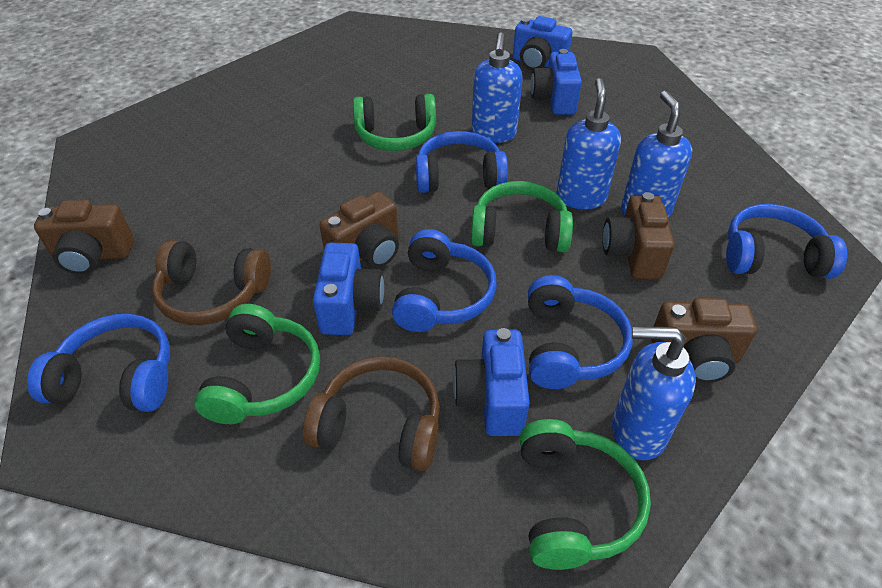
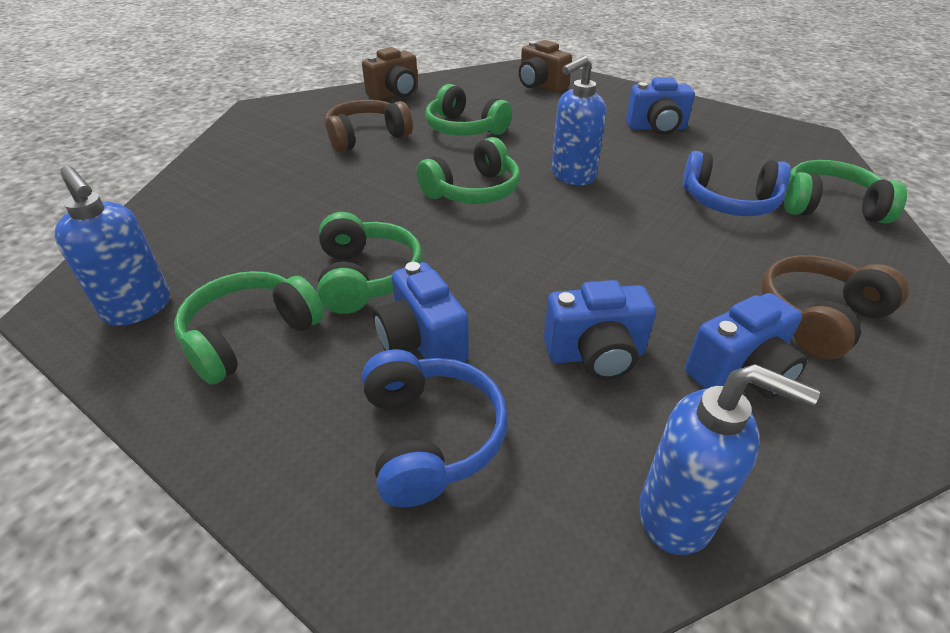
blue headphones: 5 -> 2
blue soap dispenser: 4 -> 3
brown camera: 4 -> 2
green headphones: 4 -> 5

